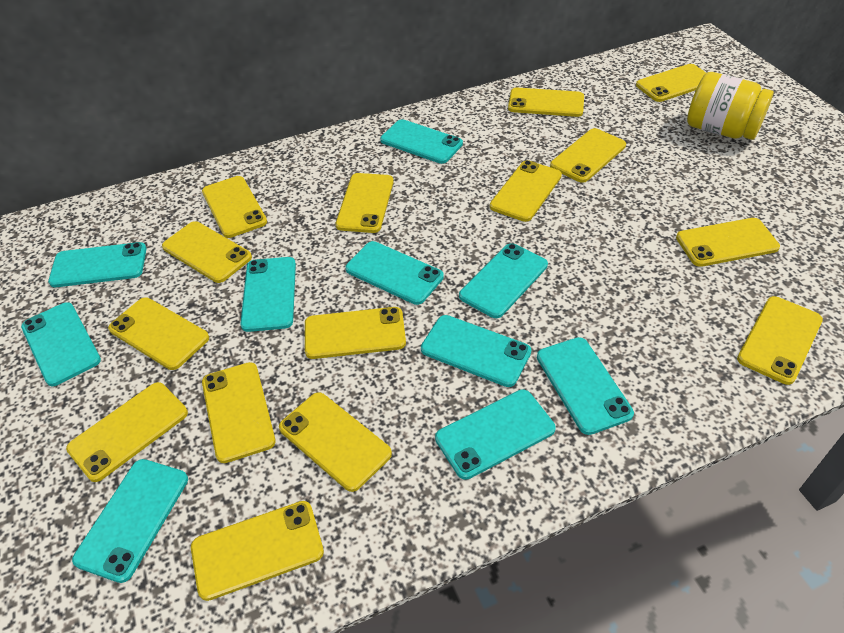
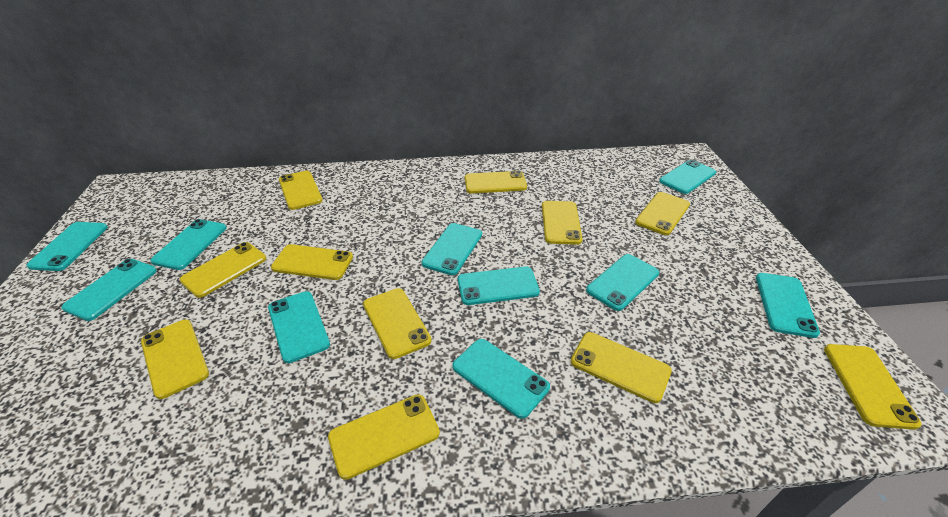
yellow jar: 1 -> 0
yellow phone: 15 -> 11

